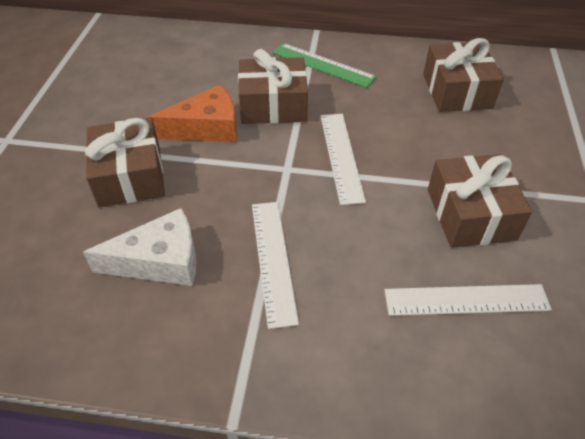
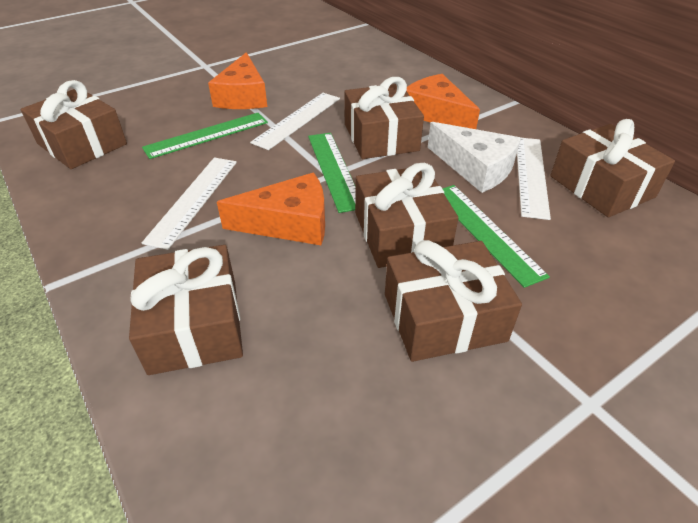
brown gift: 4 -> 6
green ruler: 1 -> 3
orange cheese: 1 -> 3

